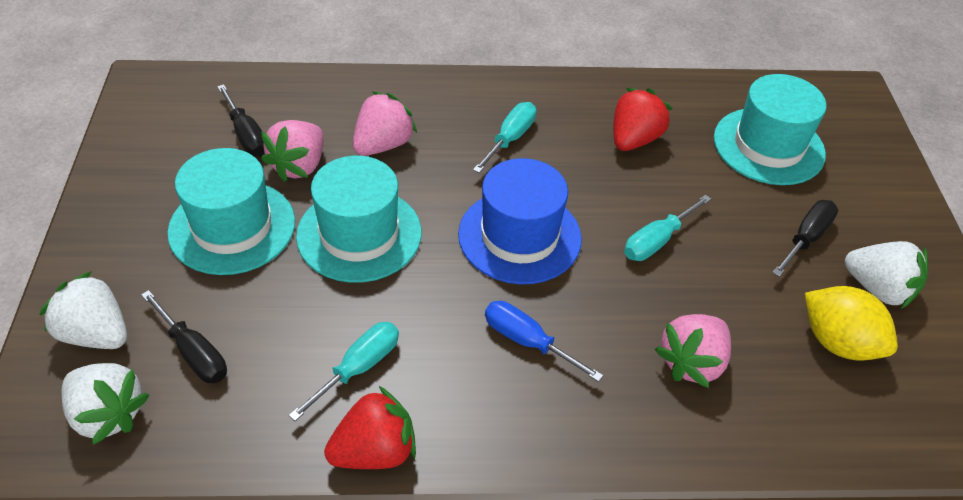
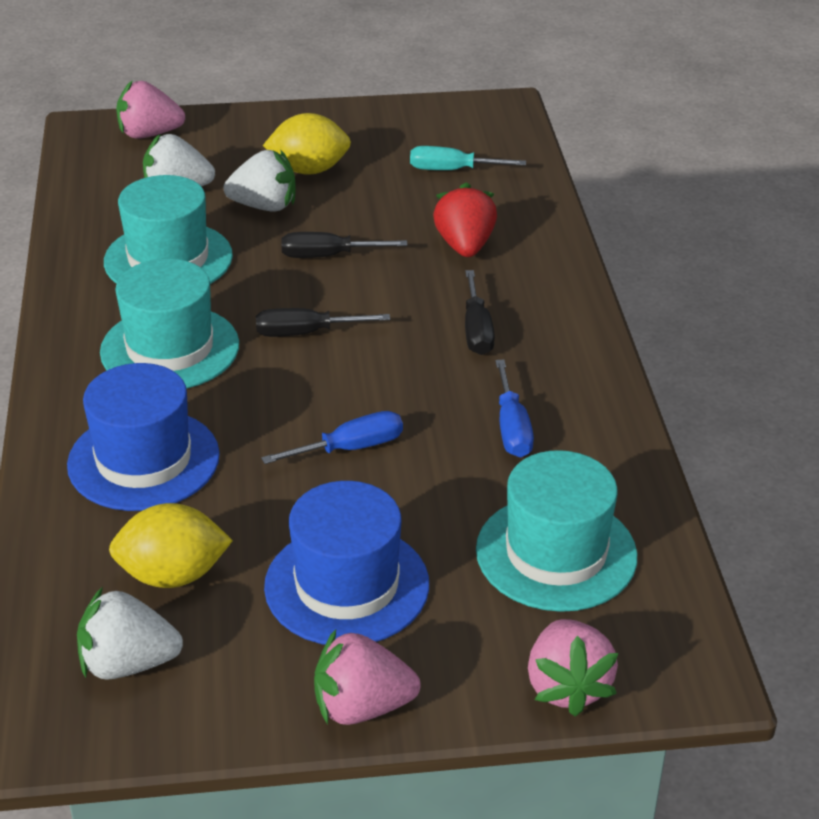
blue hat: 1 -> 2
blue screwdriver: 1 -> 2
red strawberry: 2 -> 1
turquoise screwdriver: 3 -> 1
yellow lemon: 1 -> 2

